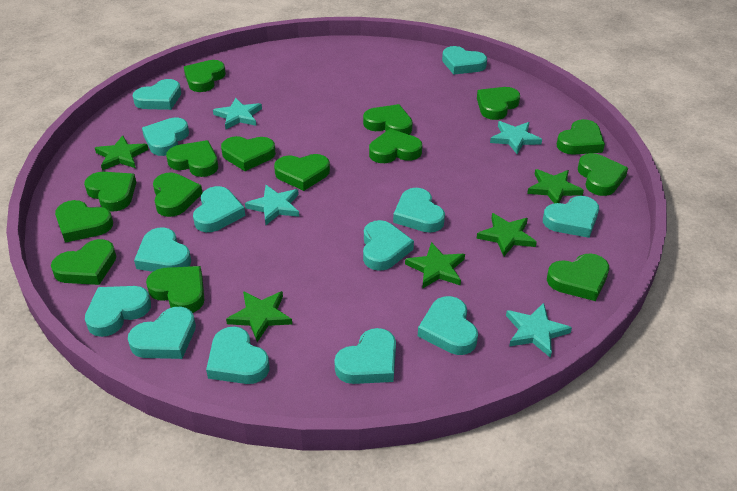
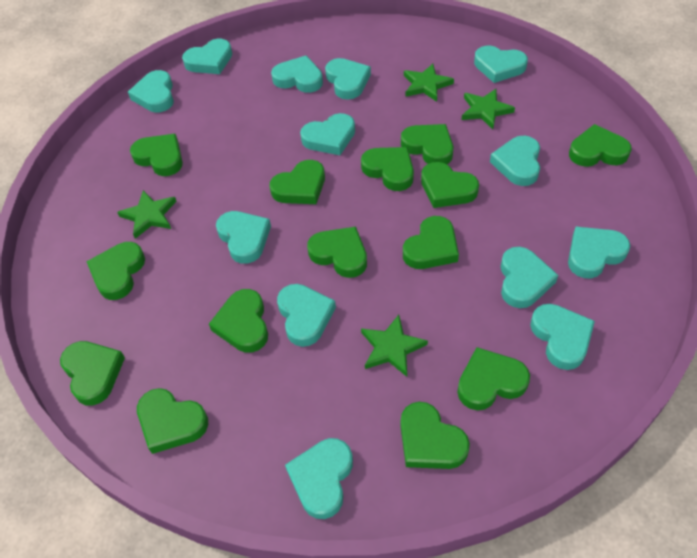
green heart: 15 -> 14
green star: 5 -> 4
turquoise star: 4 -> 0

